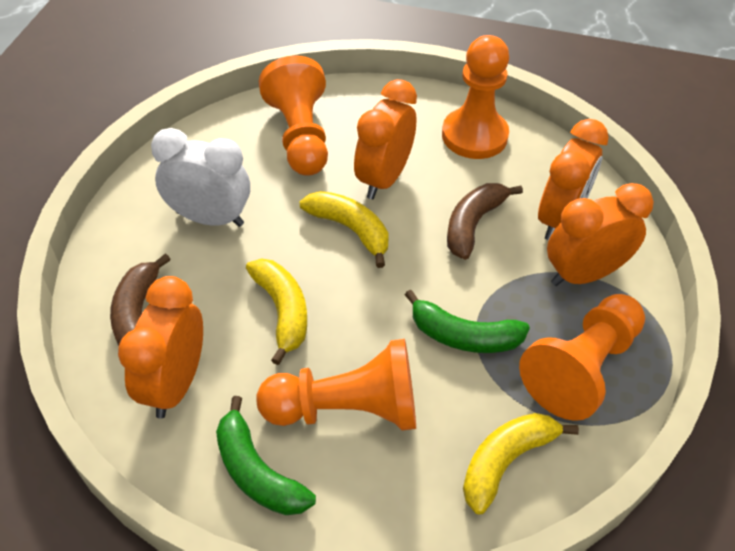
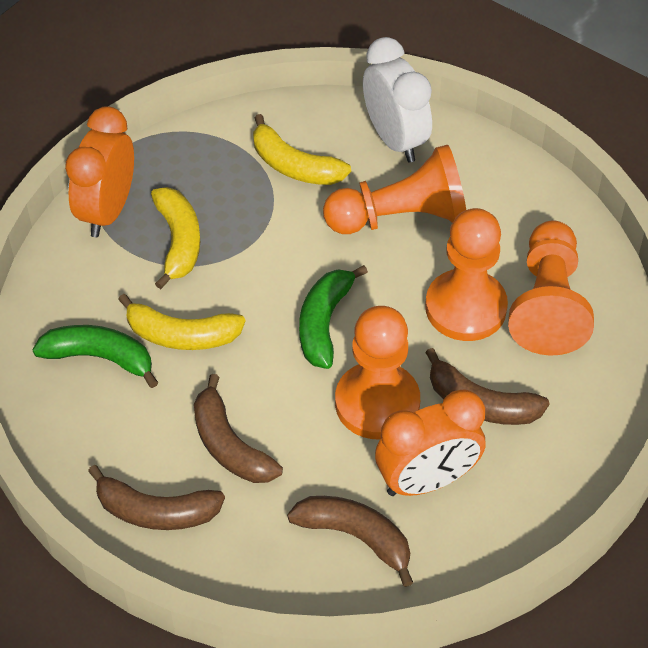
brown banana: 2 -> 4
orange clock: 4 -> 2

